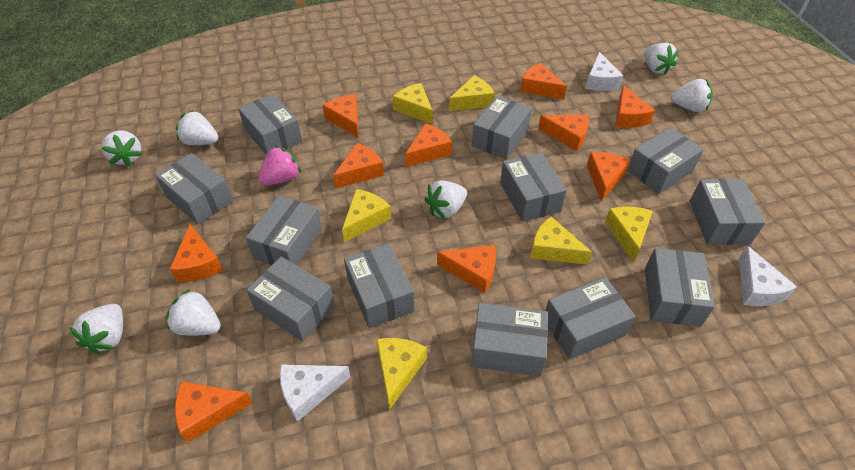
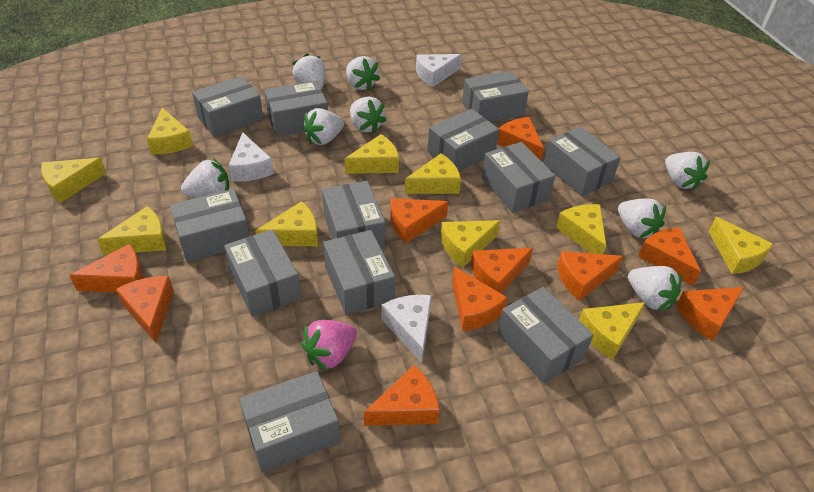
white strawberry: 7 -> 8
yellow cheese: 6 -> 10

